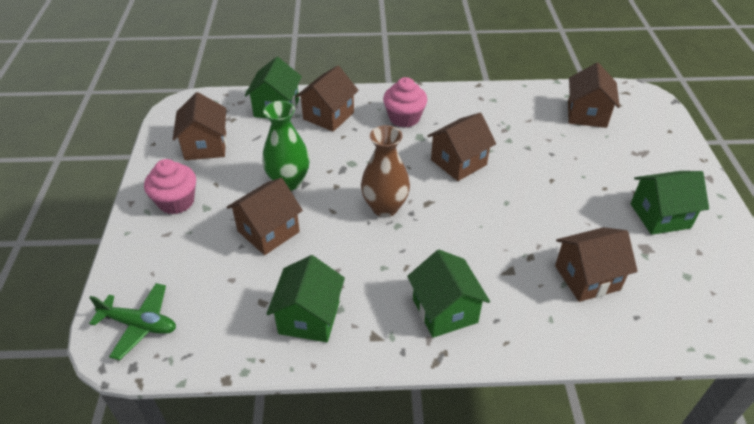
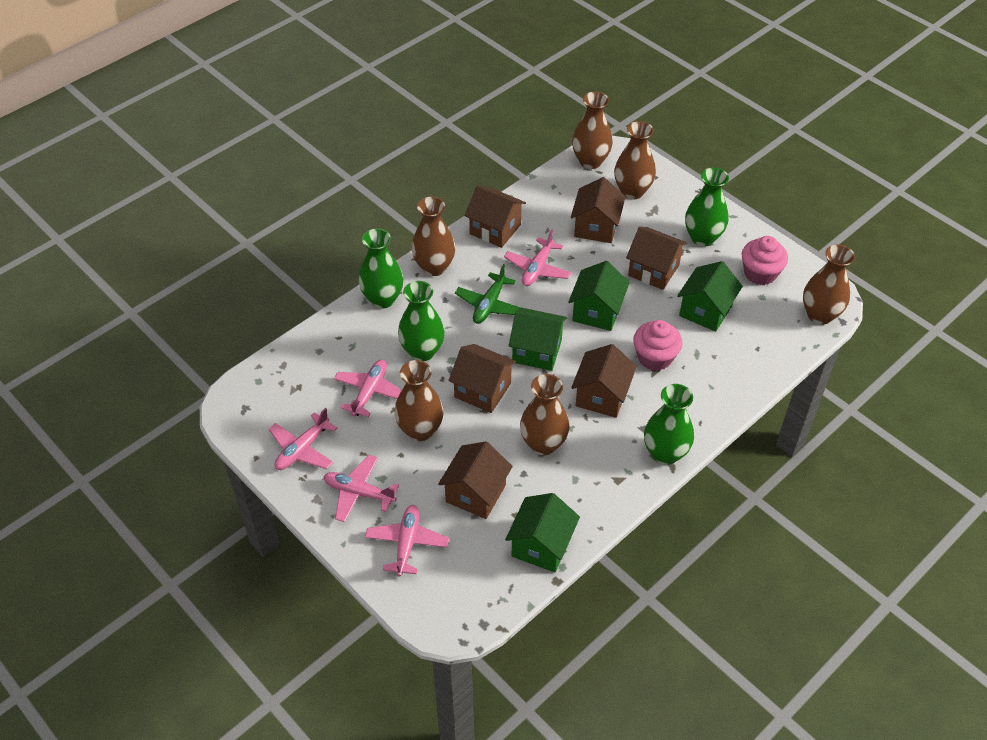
brown vase: 1 -> 6
green vase: 1 -> 4
pink plane: 0 -> 5

